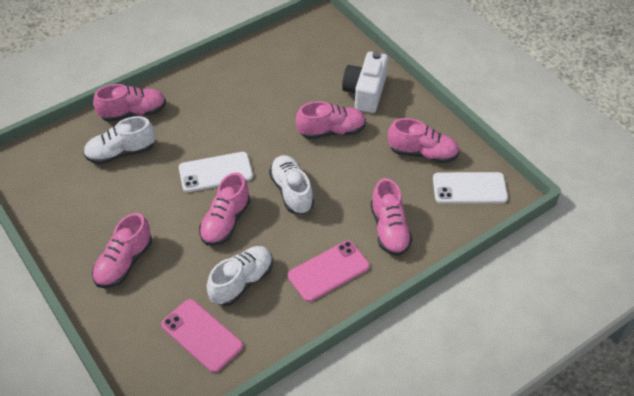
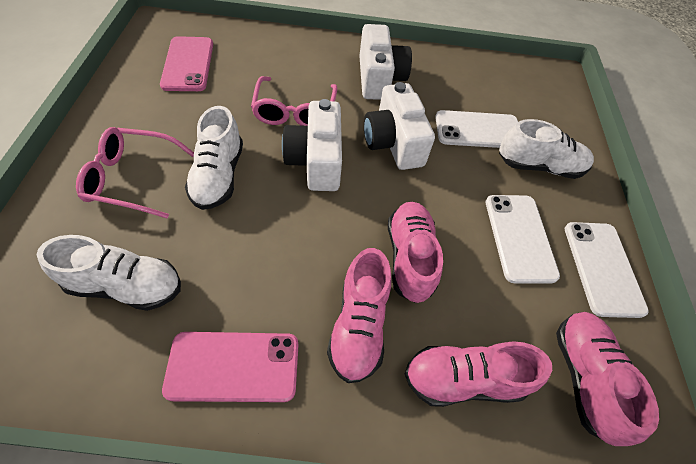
pink glasses: 0 -> 2
pink shoe: 6 -> 4
white camera: 1 -> 3
white phone: 2 -> 3

